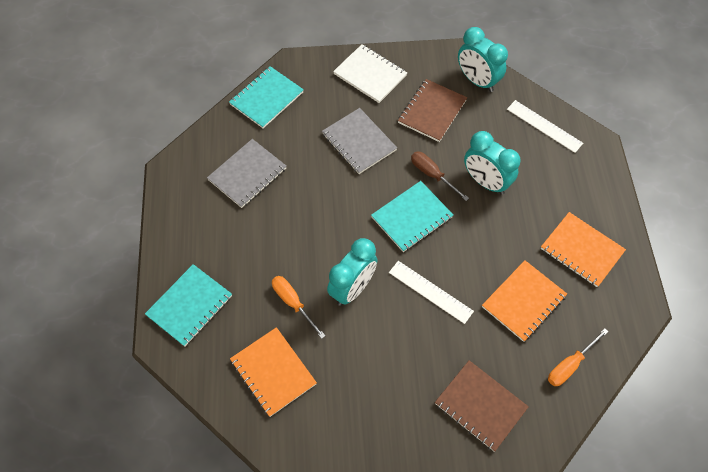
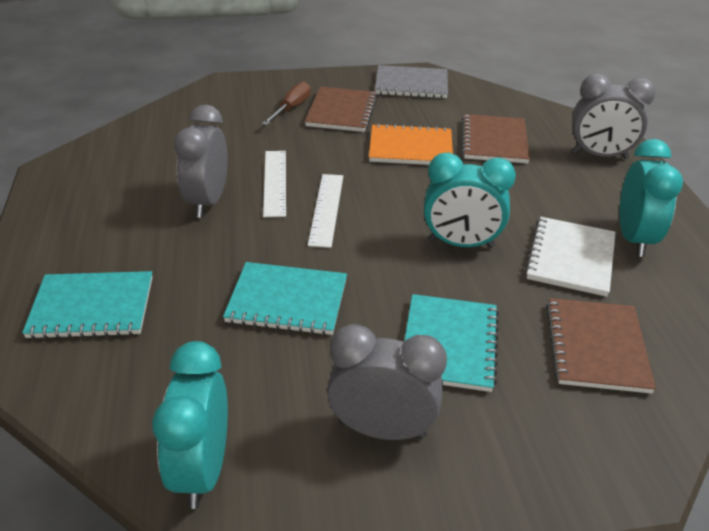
brown notebook: 2 -> 3
grey clock: 0 -> 3
grey notebook: 2 -> 1
orange notebook: 3 -> 1
orange screwdriver: 2 -> 0

